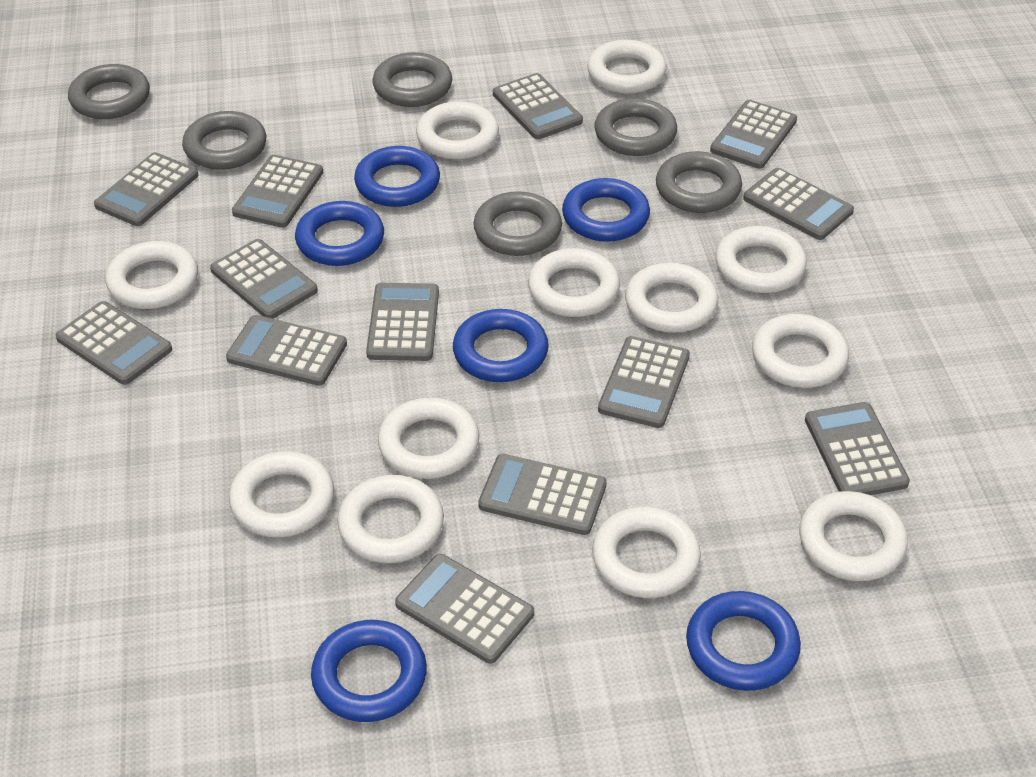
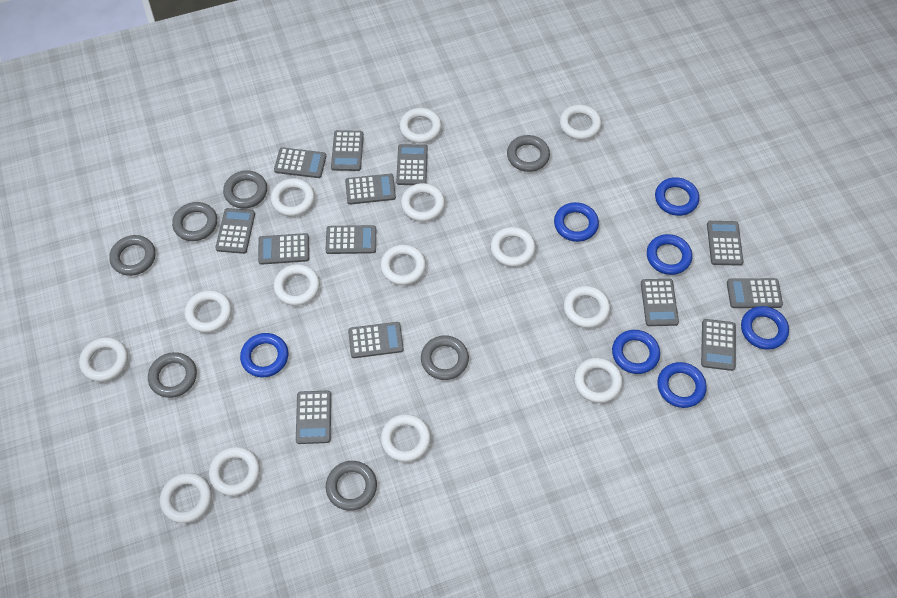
blue ring: 6 -> 7
grey ring: 6 -> 7
white ring: 12 -> 14

